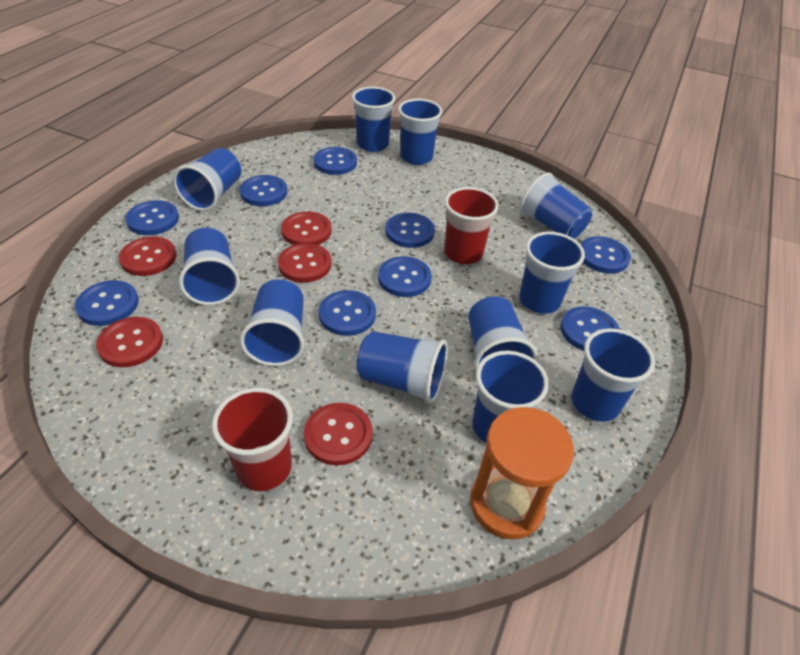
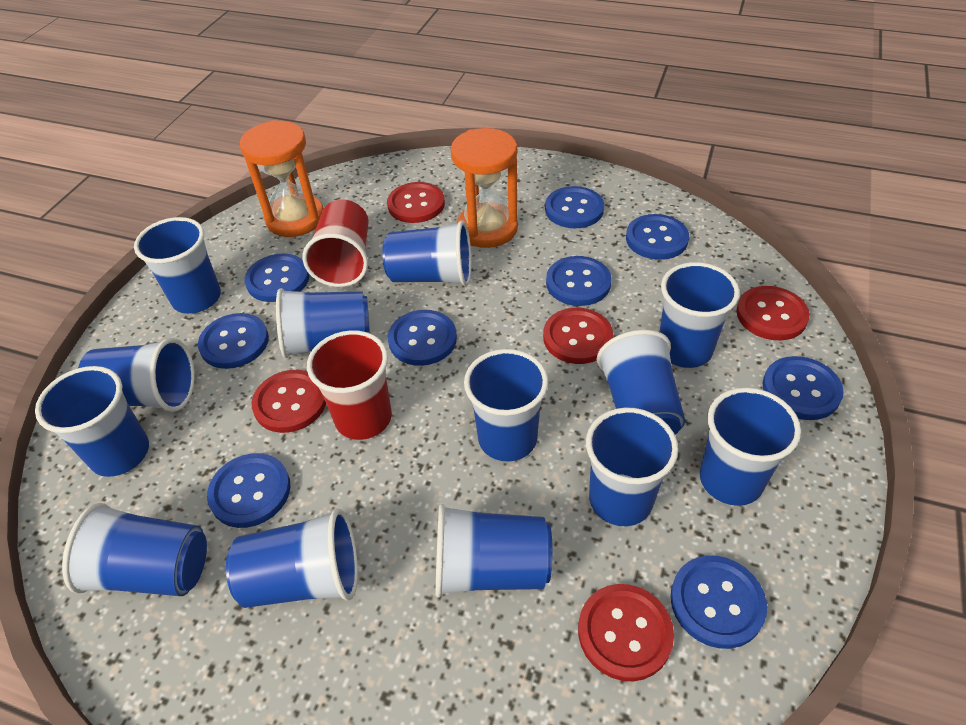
blue cup: 11 -> 13
orange hourglass: 1 -> 2

